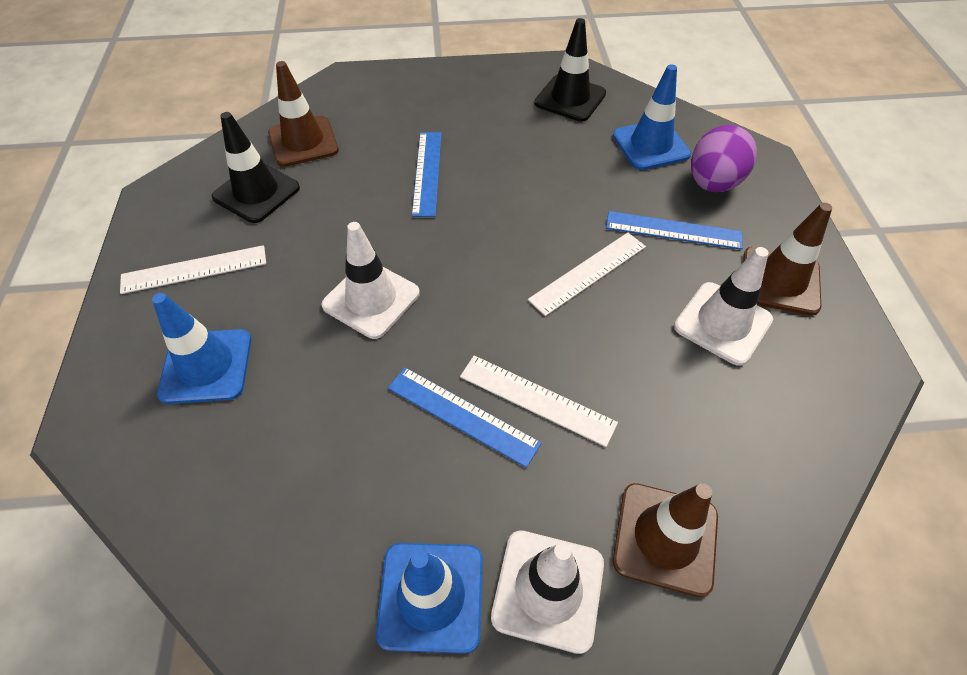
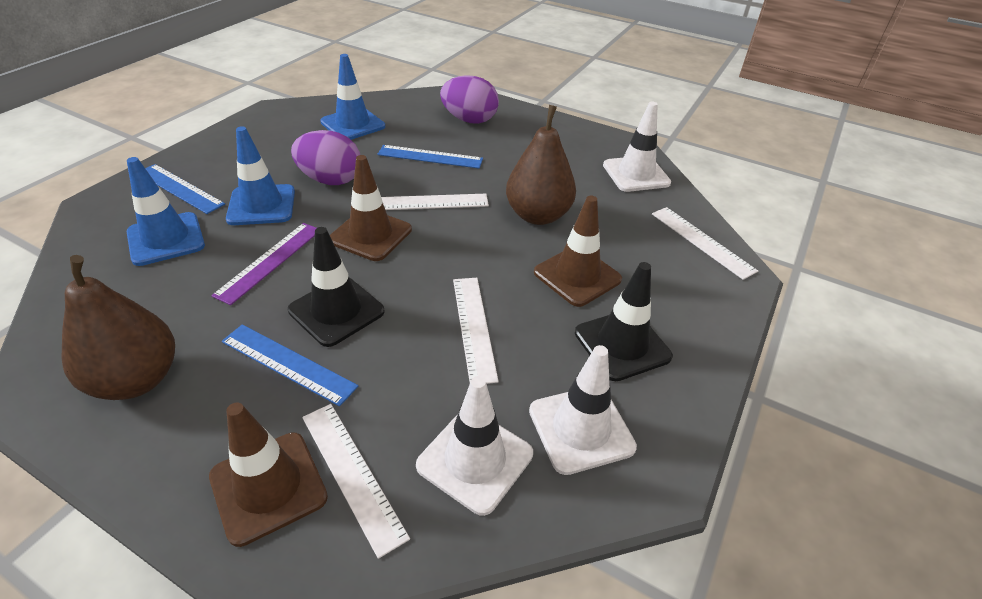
brown pear: 0 -> 2
purple egg: 1 -> 2
purple ruler: 0 -> 1
white ruler: 3 -> 4

